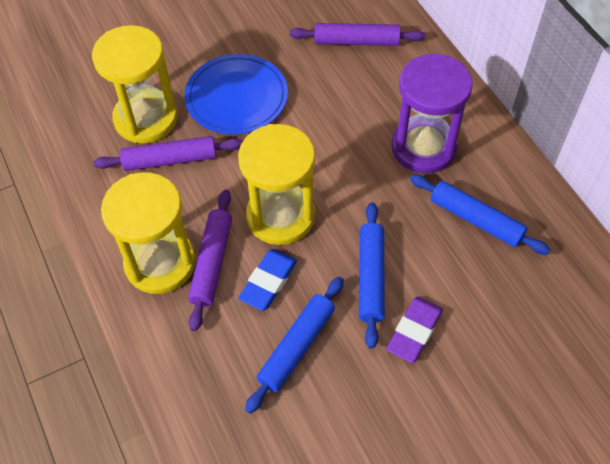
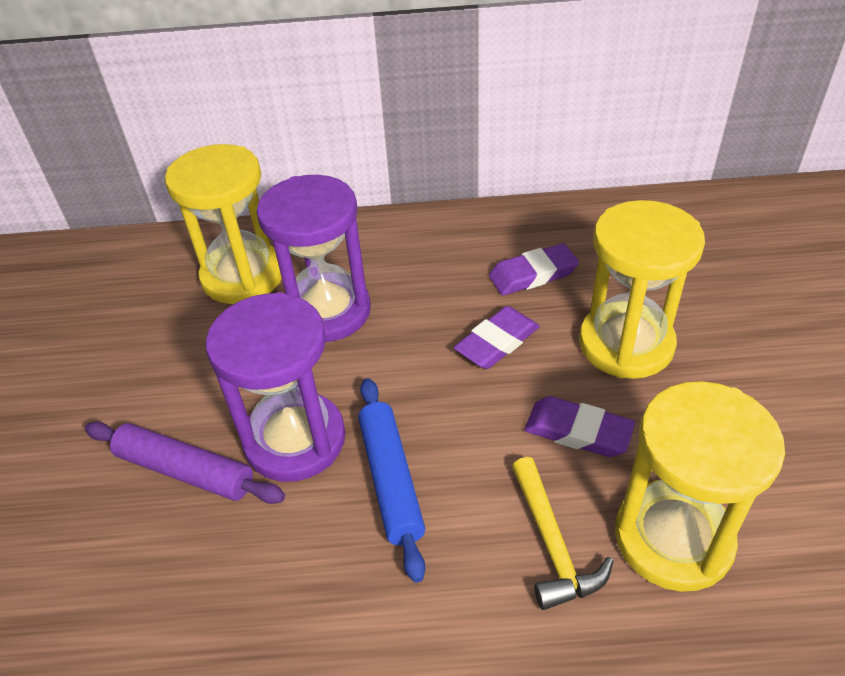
blue eraser: 1 -> 0
blue plate: 1 -> 0
blue rolling pin: 3 -> 1
purple eraser: 1 -> 3
purple hourglass: 1 -> 2
purple rolling pin: 3 -> 1
yellow hammer: 0 -> 1

